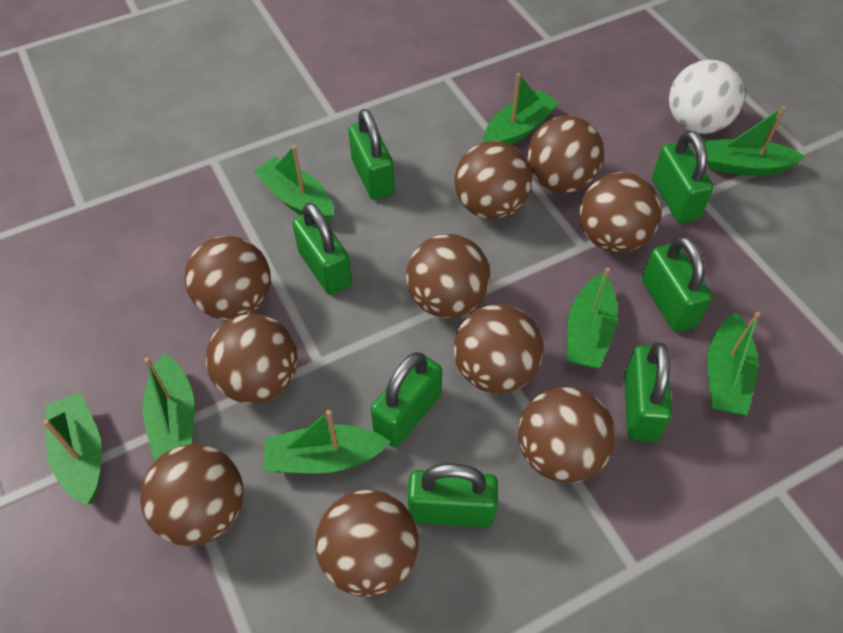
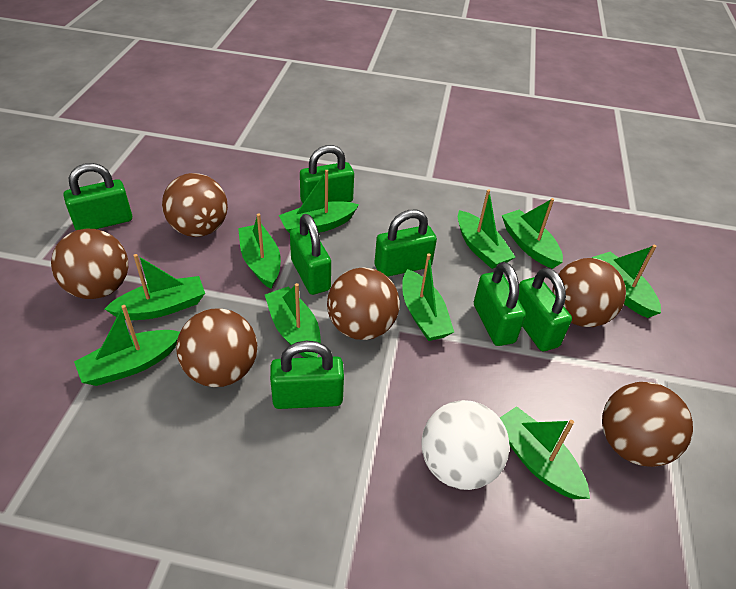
brown ball: 10 -> 6
green boat: 8 -> 10

